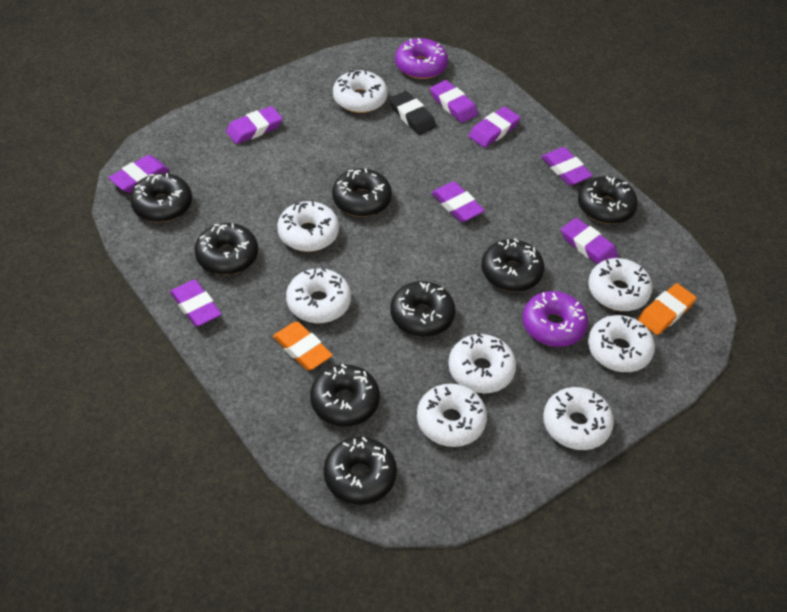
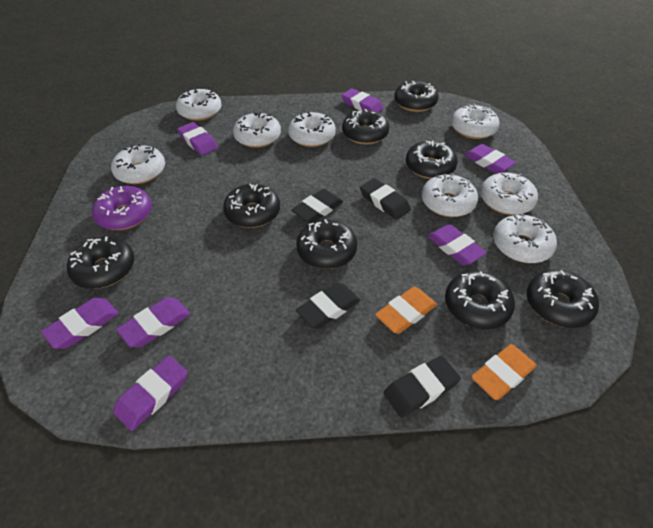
black eraser: 1 -> 4
purple donut: 2 -> 1
purple eraser: 8 -> 7

